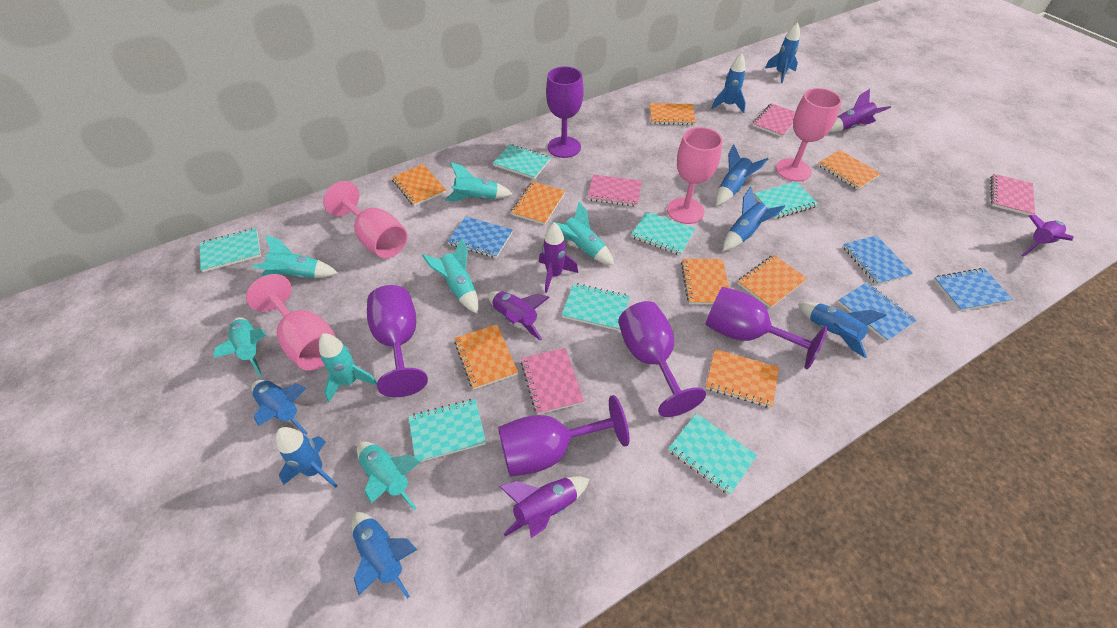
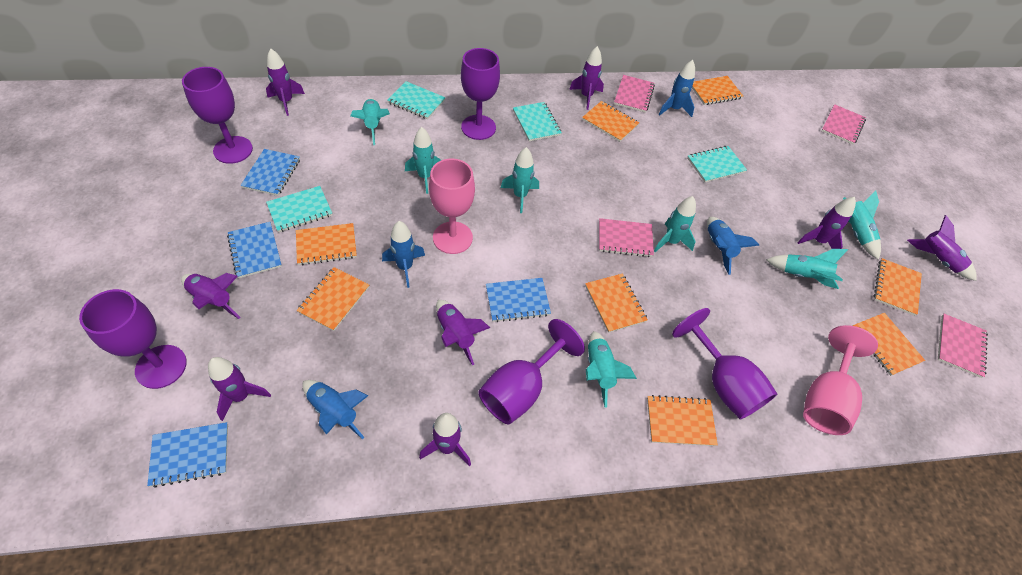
blue rocket: 8 -> 4
pink goblet: 4 -> 2
purple rocket: 5 -> 8
turquoise notebook: 7 -> 4

